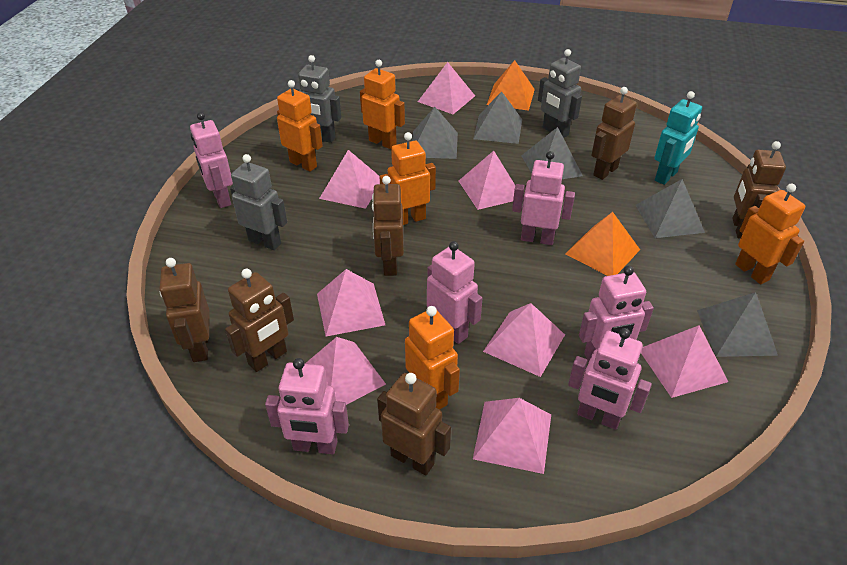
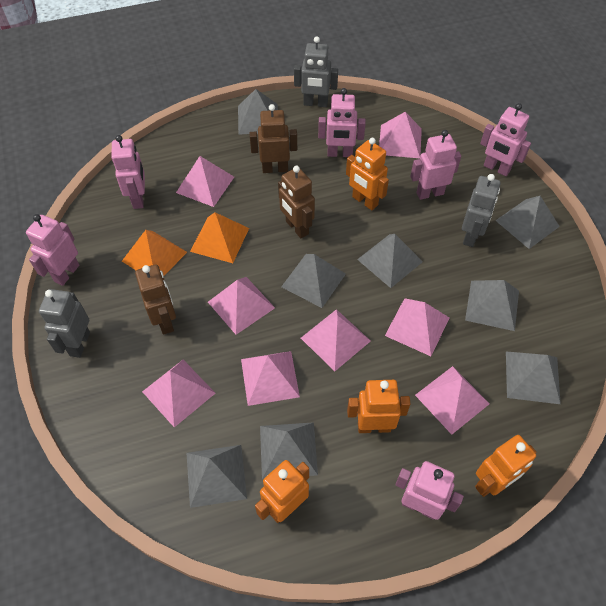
brown robot: 6 -> 3
grey pyramid: 5 -> 8
orange robot: 5 -> 4
turquoise robot: 1 -> 0

